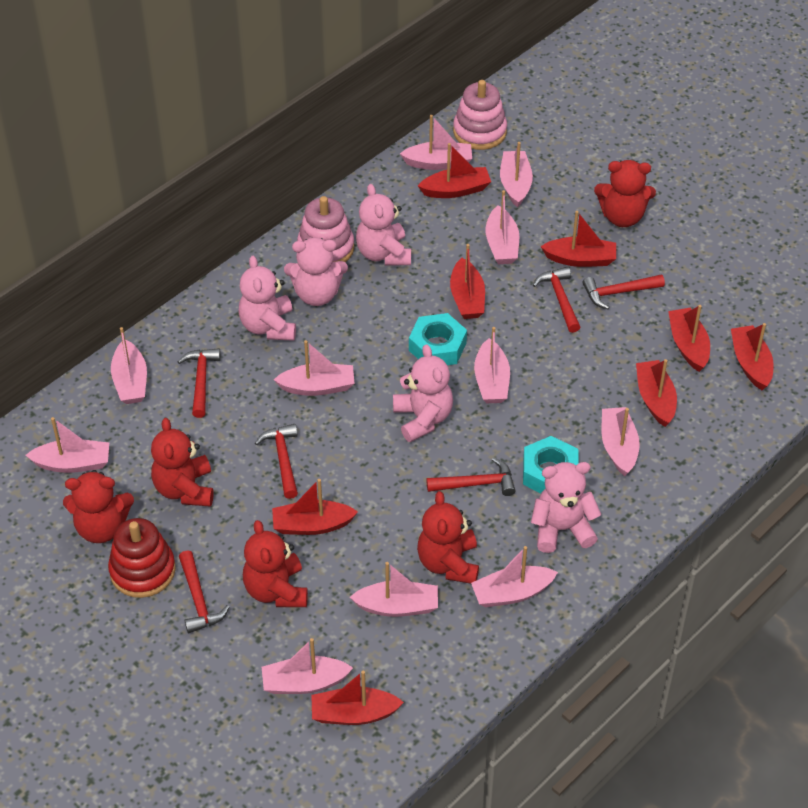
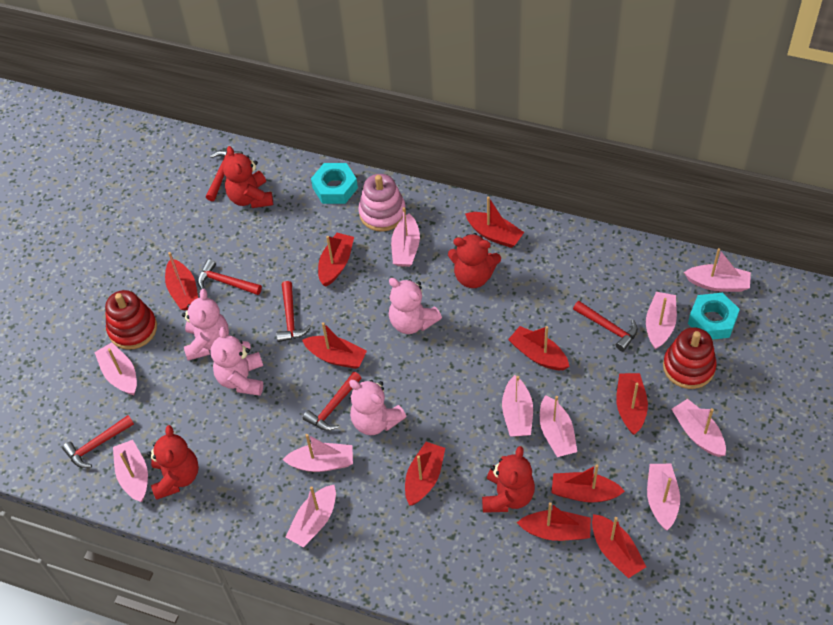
pink stacking toy: 2 -> 1
pink teddy bear: 5 -> 4
red boat: 8 -> 10
red stacking toy: 1 -> 2
red teddy bear: 5 -> 4

